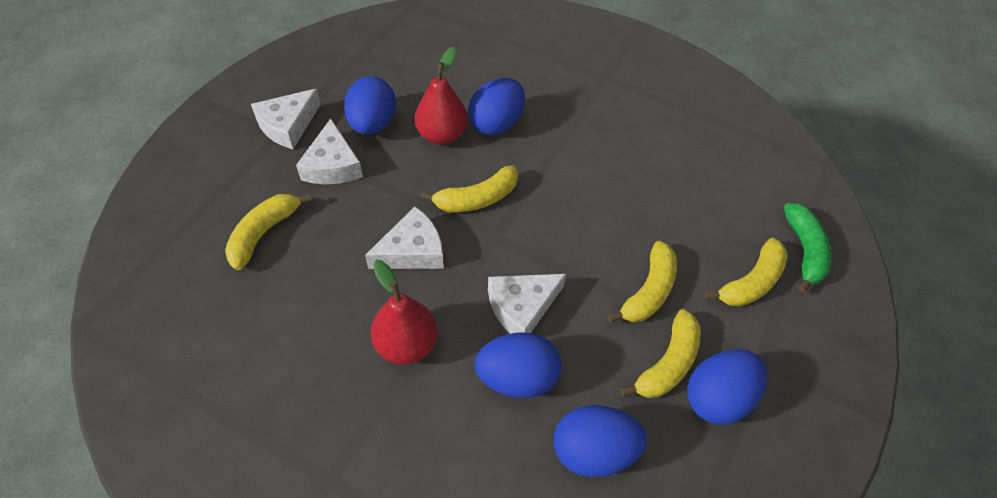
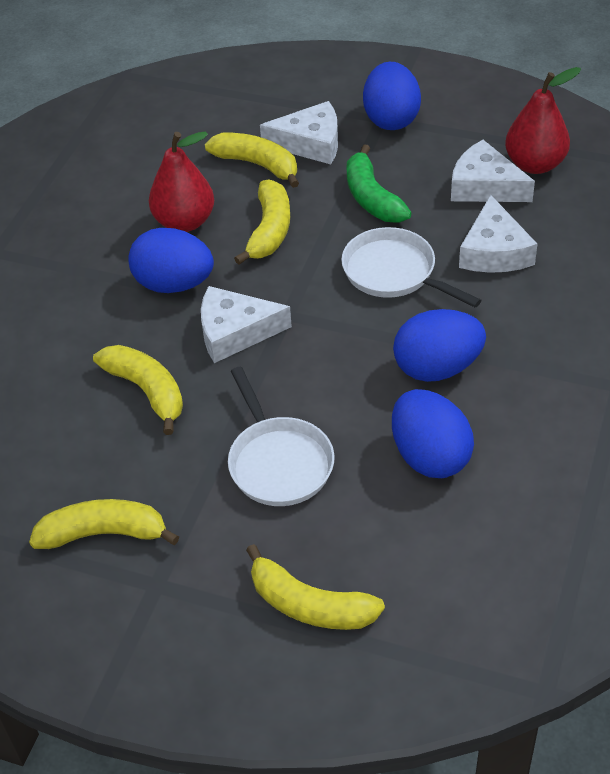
blue egg: 5 -> 4
white pan: 0 -> 2

